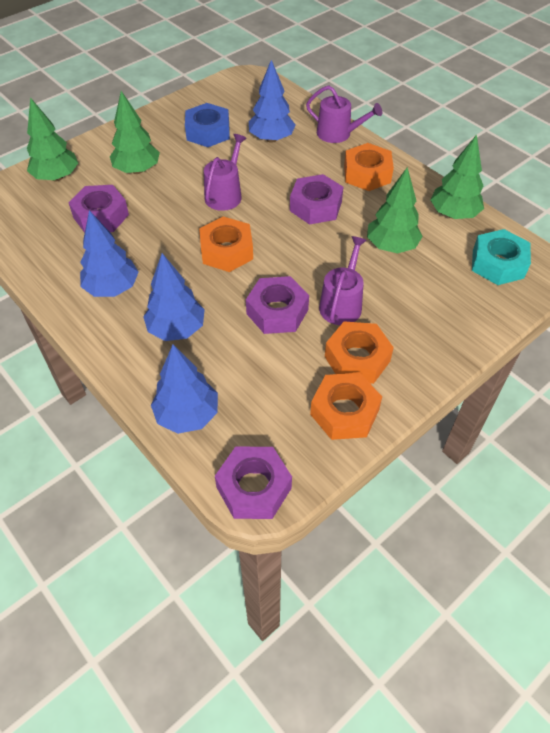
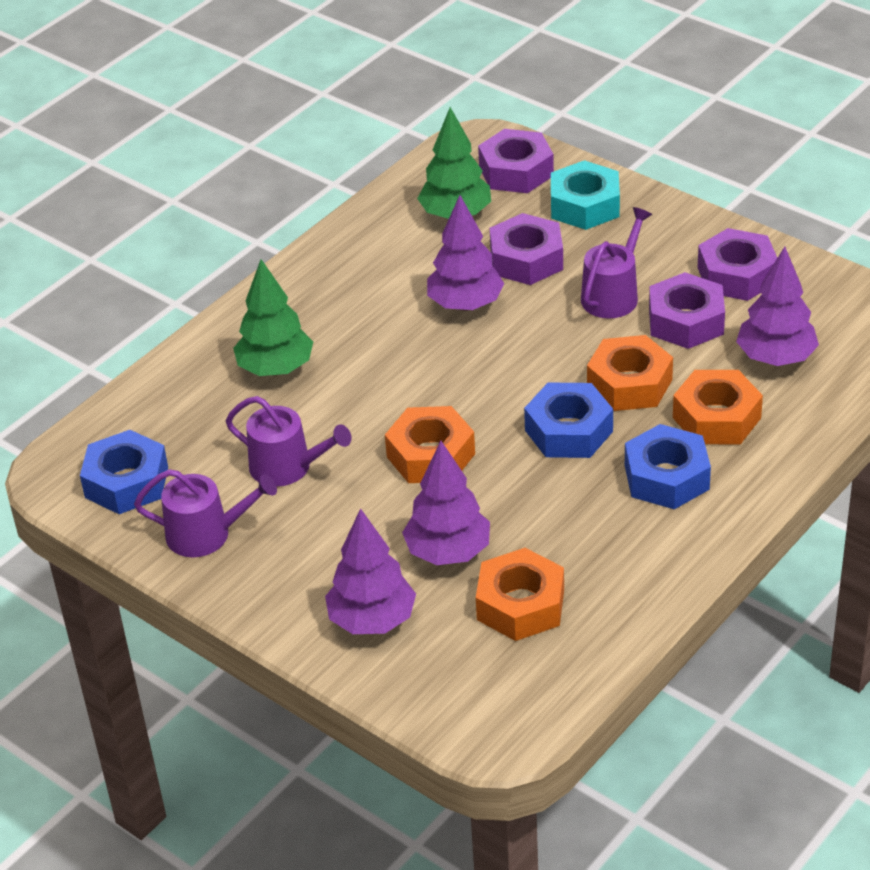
blue nut: 1 -> 3
blue tree: 4 -> 0
green tree: 4 -> 2
purple tree: 0 -> 4

